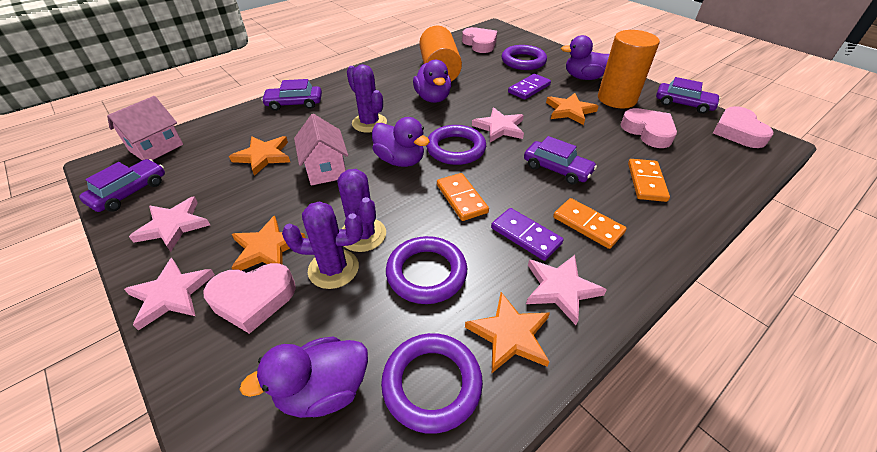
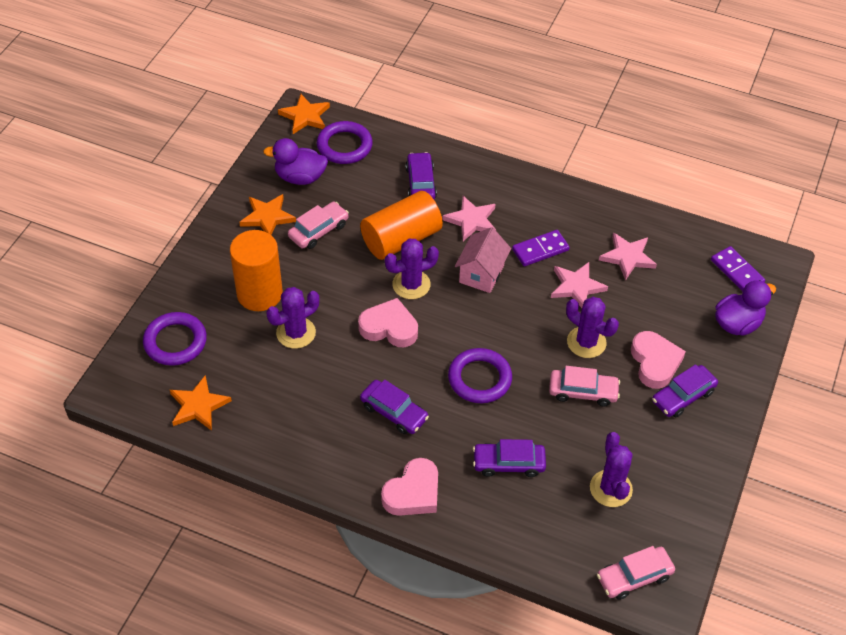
orange domino: 3 -> 0
orange star: 4 -> 3
pink car: 0 -> 3
pink heart: 4 -> 3
pink house: 2 -> 1
pink star: 4 -> 3
purple cactus: 3 -> 4
purple duck: 4 -> 2
purple ring: 4 -> 3

